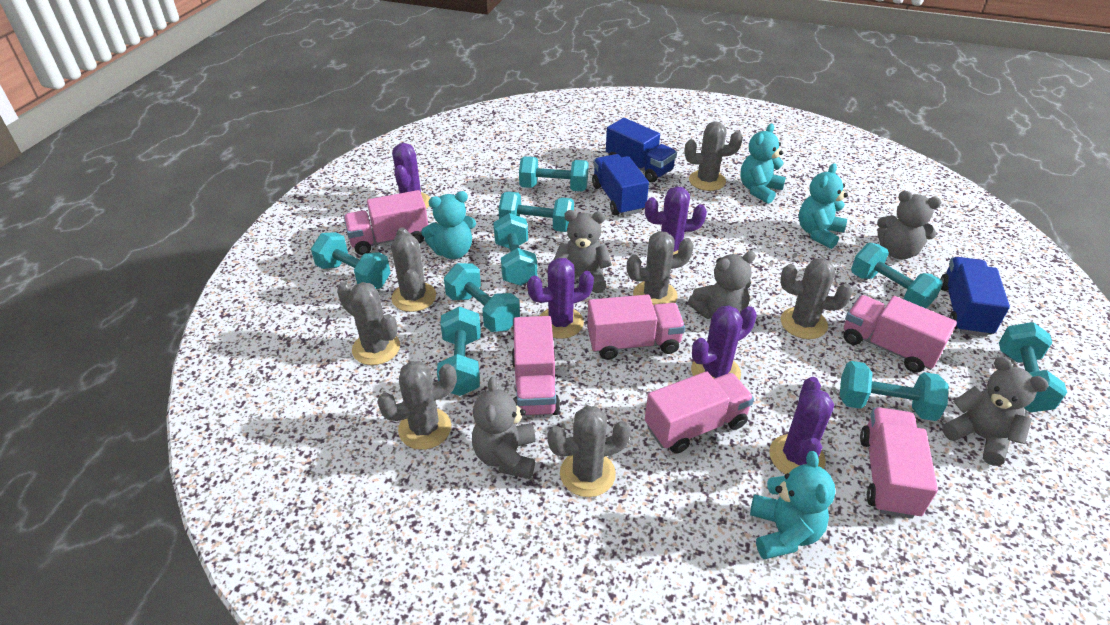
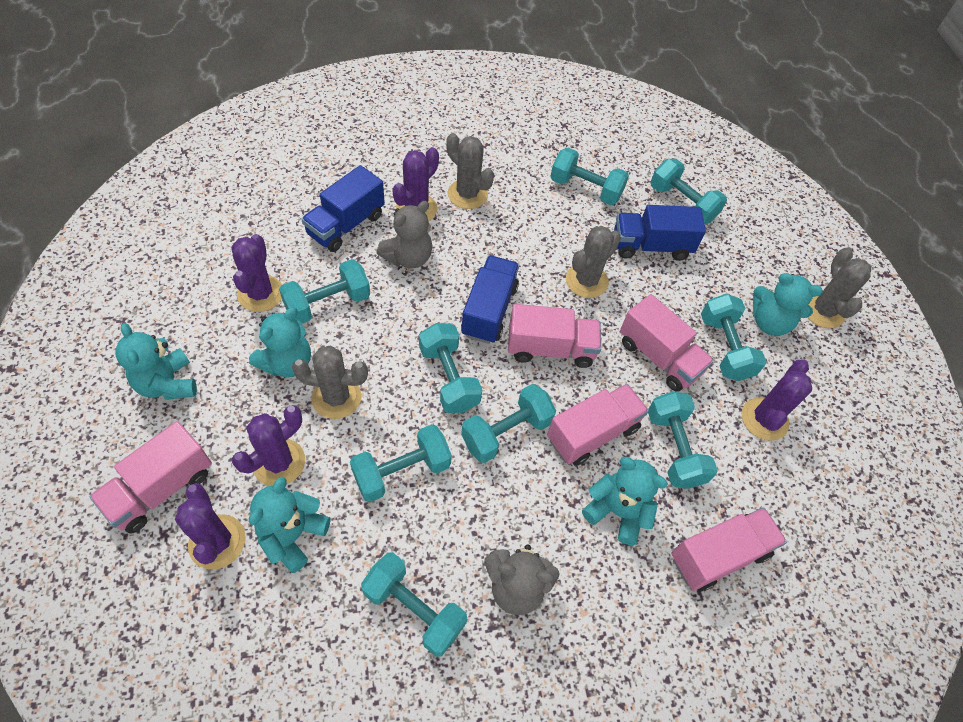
grey cactus: 7 -> 4
grey teddy bear: 5 -> 2
pink truck: 6 -> 5
turquoise teddy bear: 4 -> 5

